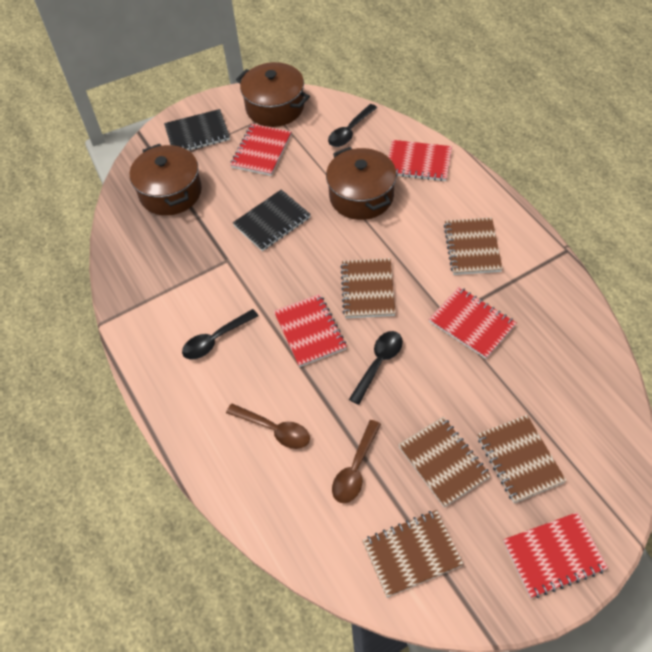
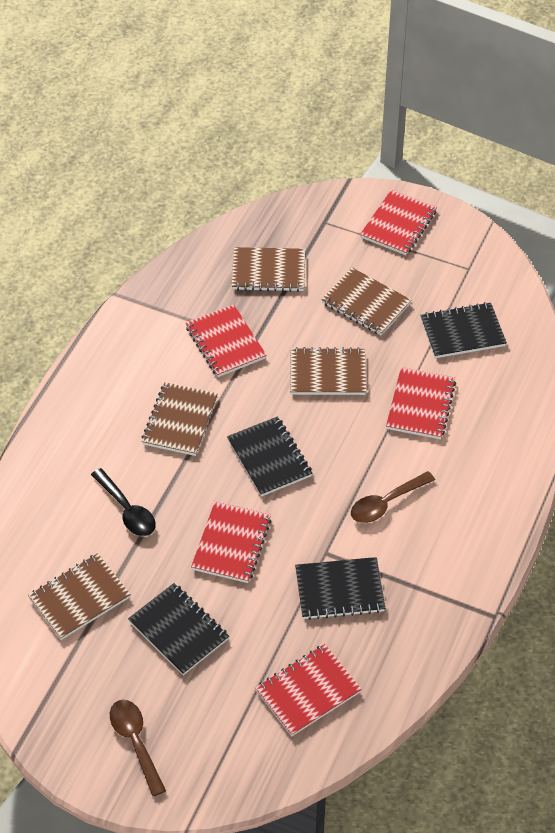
black notebook: 2 -> 4
black spoon: 3 -> 1
brown pot: 3 -> 0

